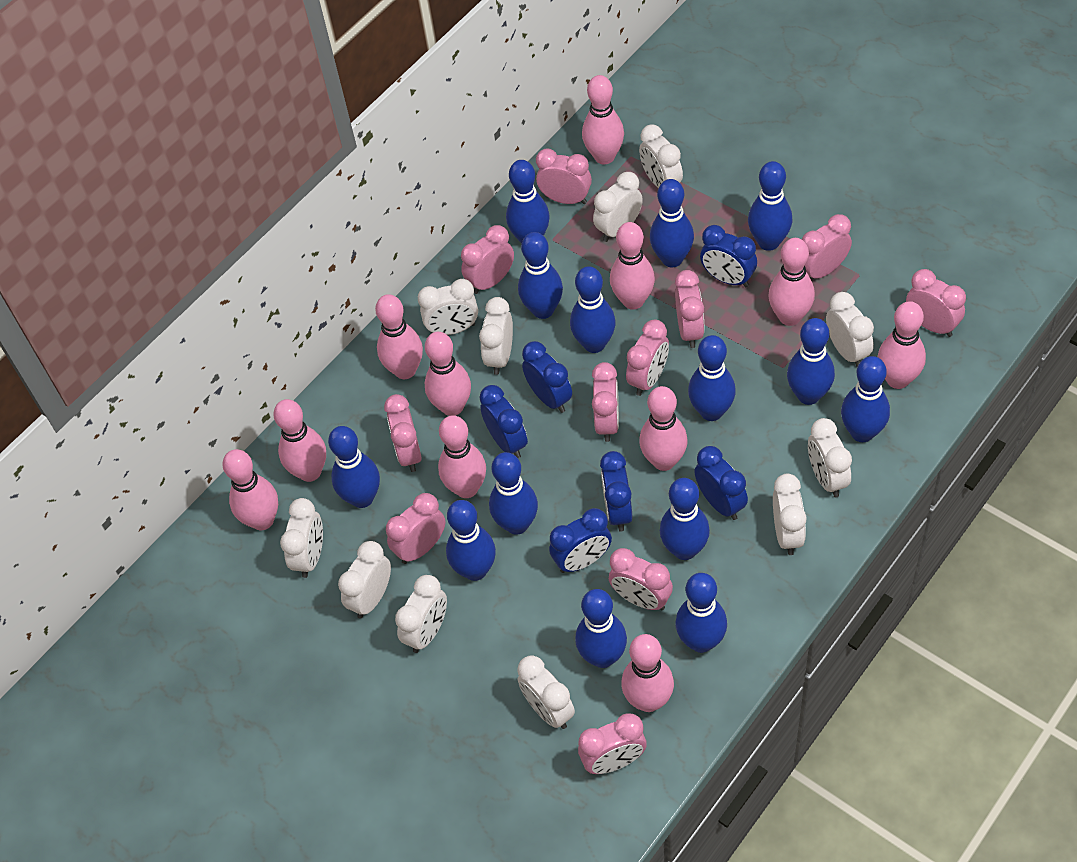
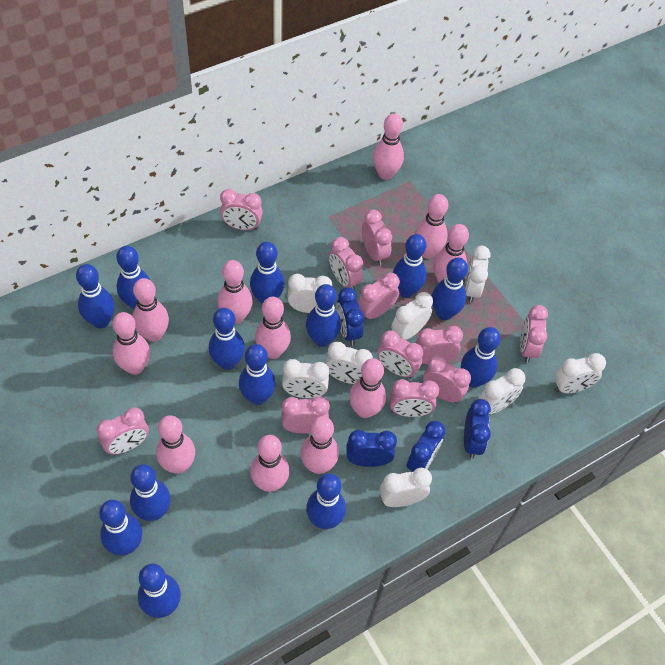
blue bowling pin: 14 -> 13
blue clock: 6 -> 4
white clock: 11 -> 8

